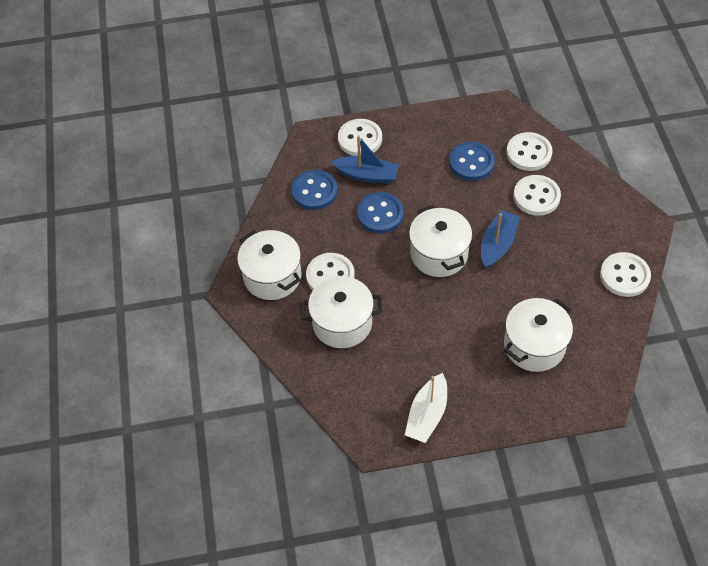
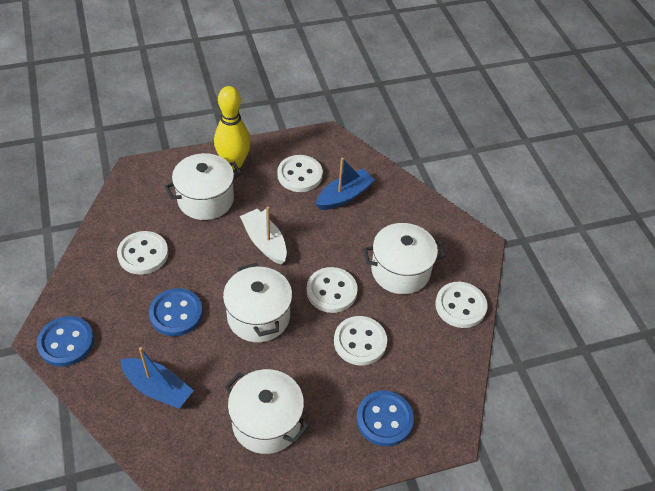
yellow bowling pin: 0 -> 1

